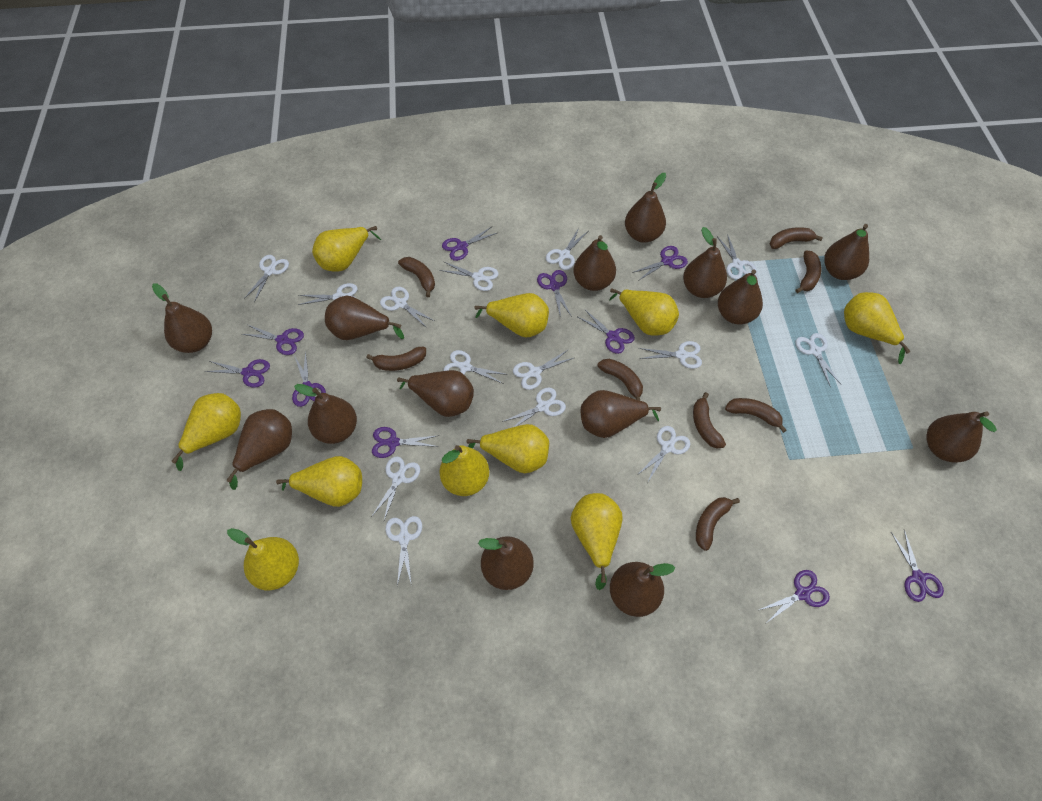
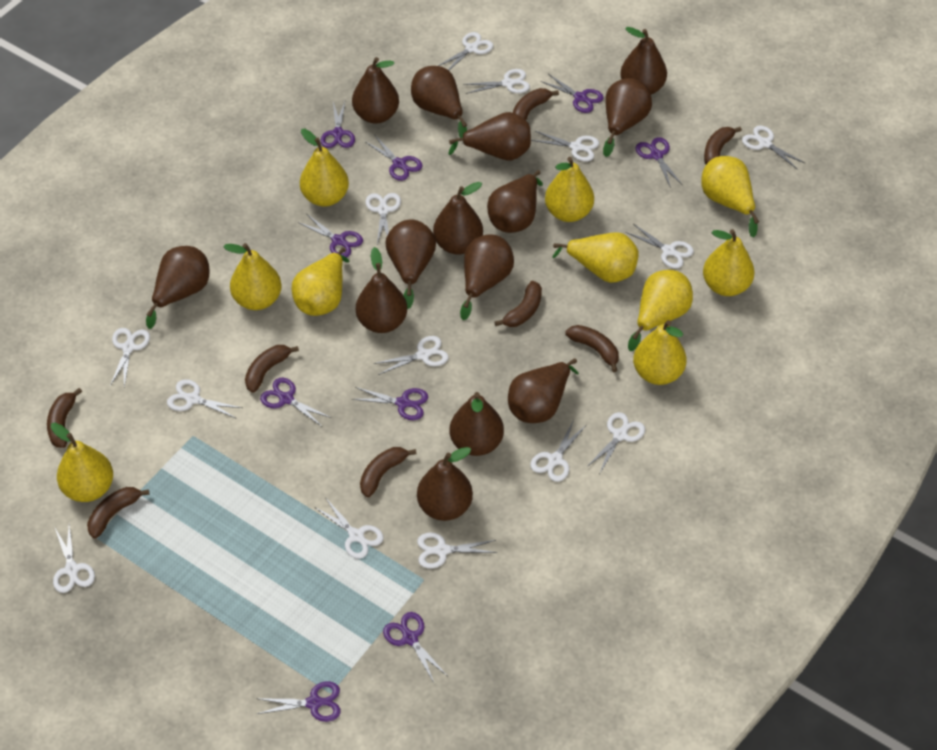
purple scissors: 10 -> 9

